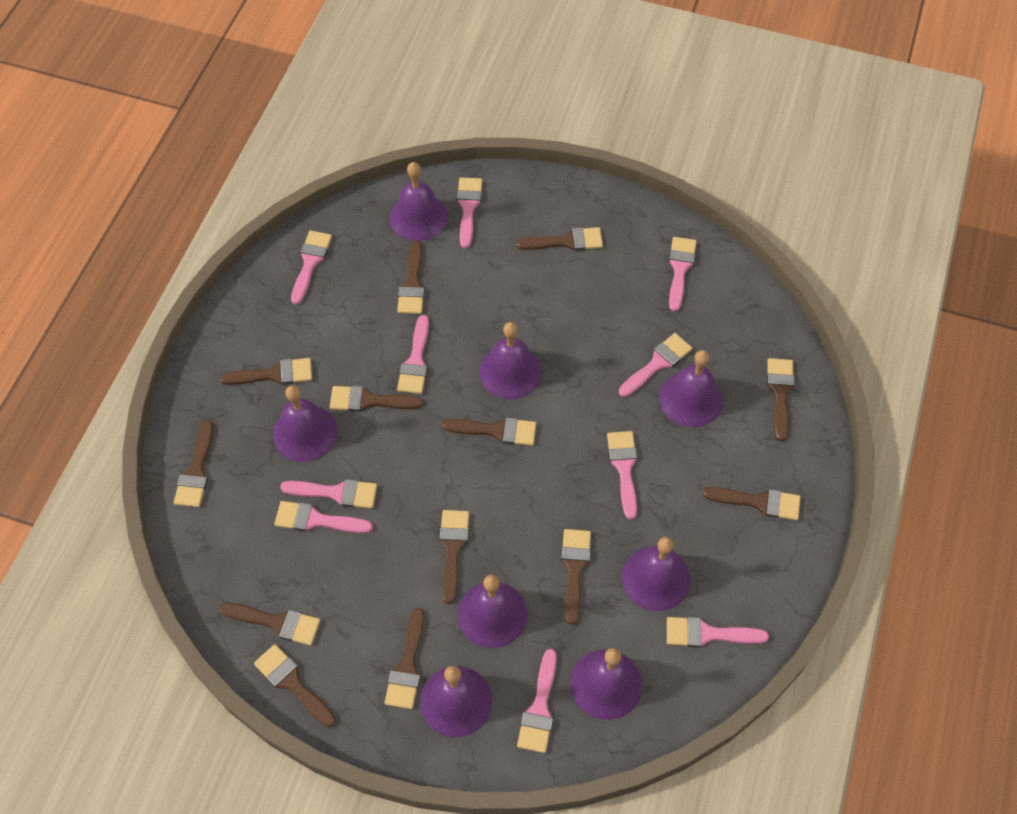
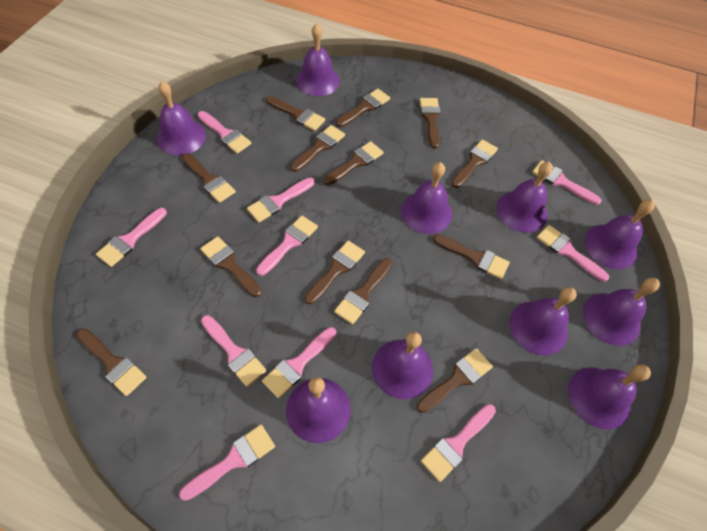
purple bell: 8 -> 10

